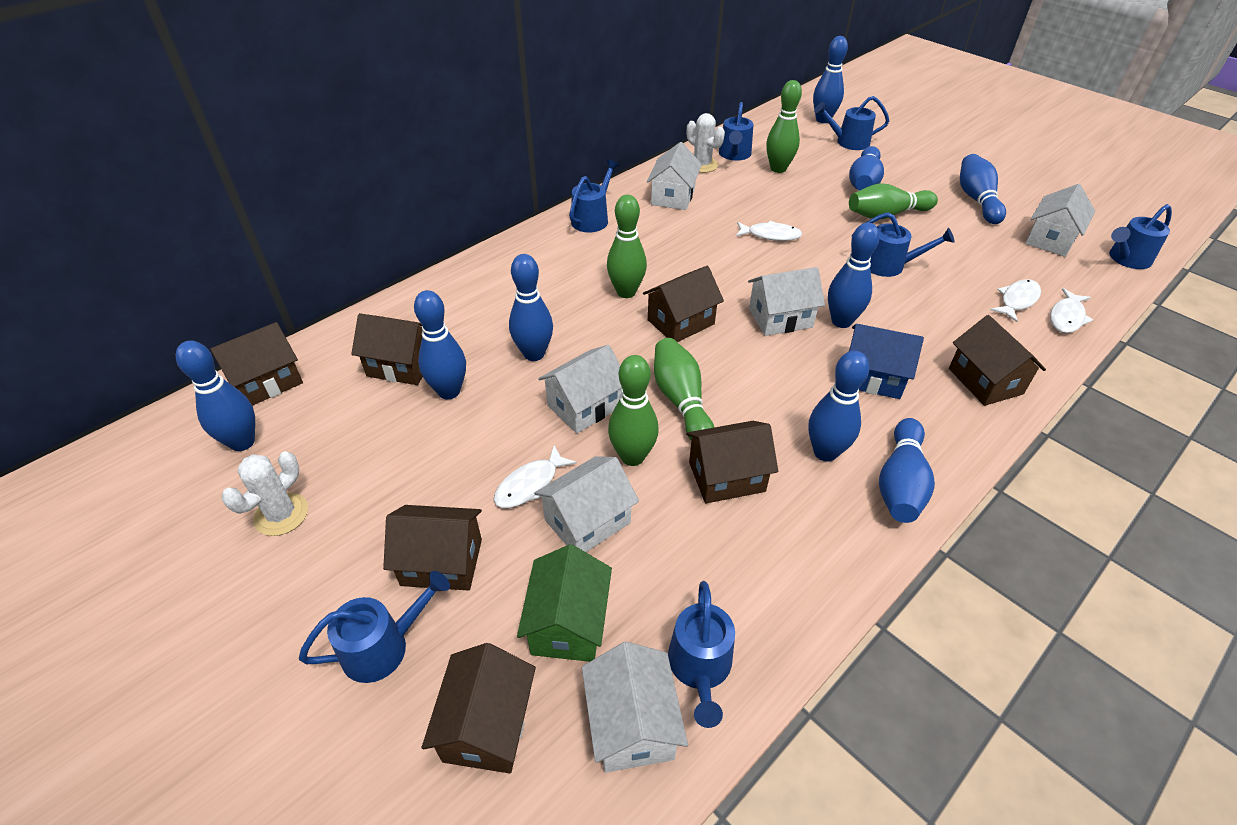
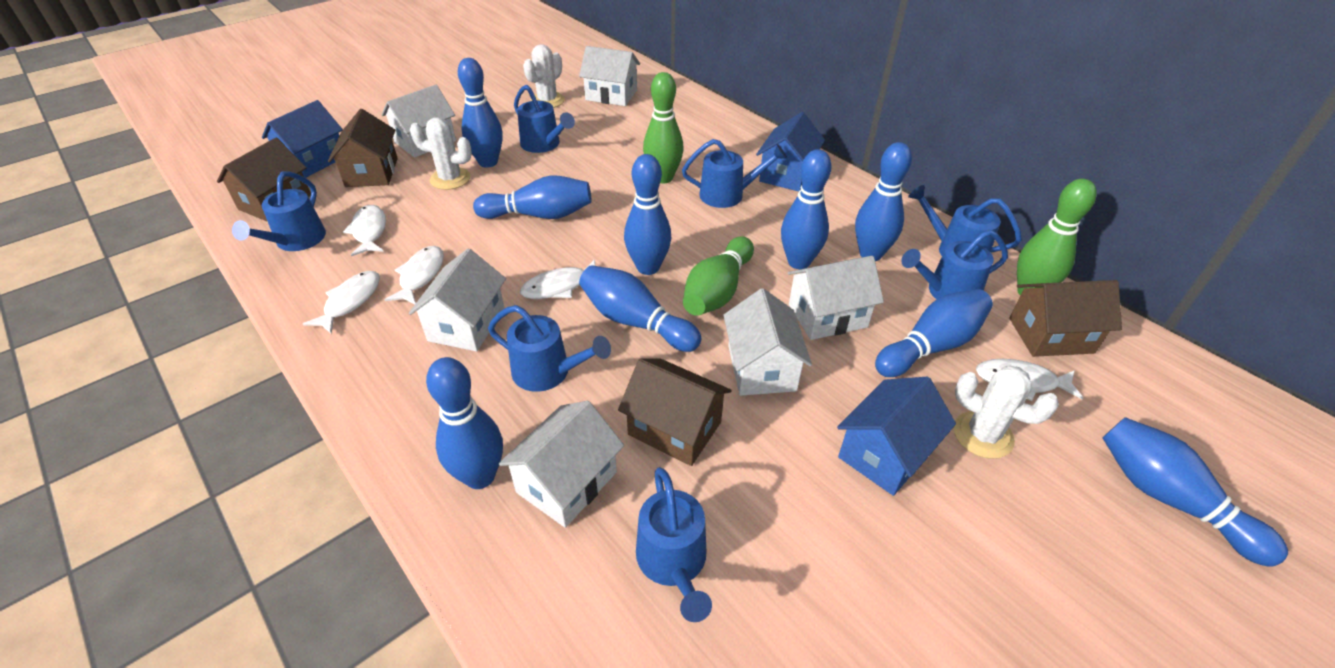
blue house: 1 -> 3
brown house: 7 -> 4
green bowling pin: 5 -> 3
green house: 1 -> 0
white cactus: 2 -> 3
white fish: 4 -> 5

